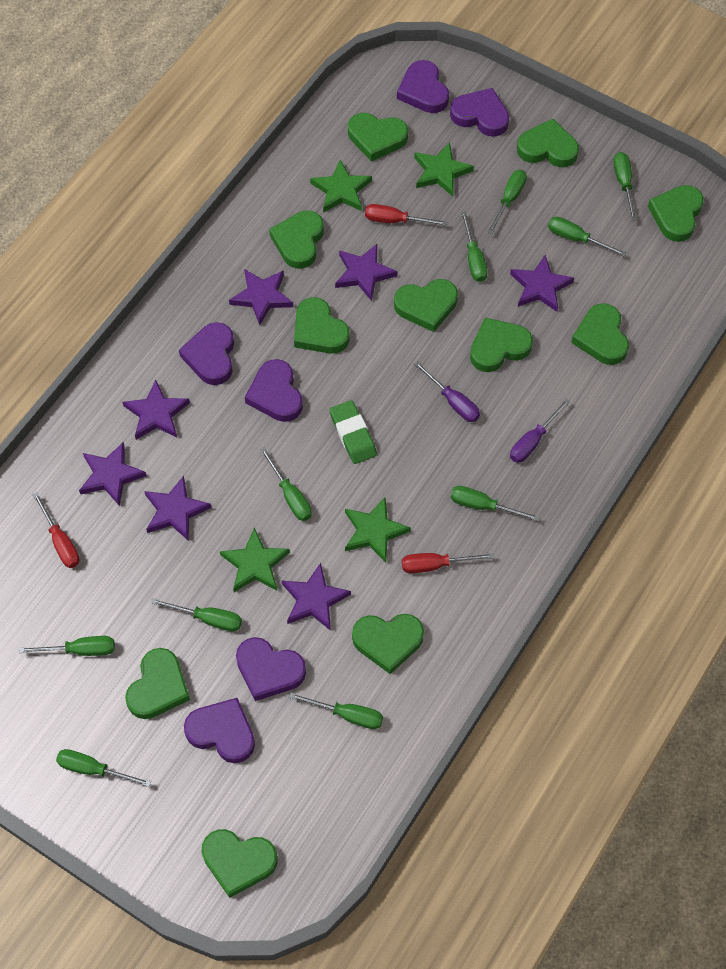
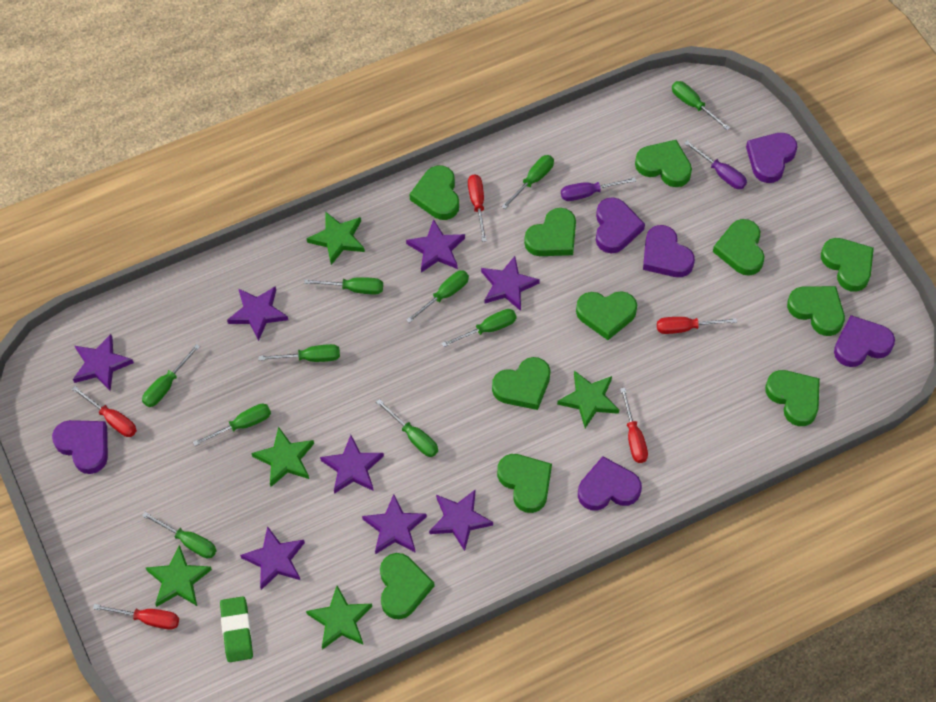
green star: 4 -> 5
purple star: 7 -> 8
red screwdriver: 3 -> 5

